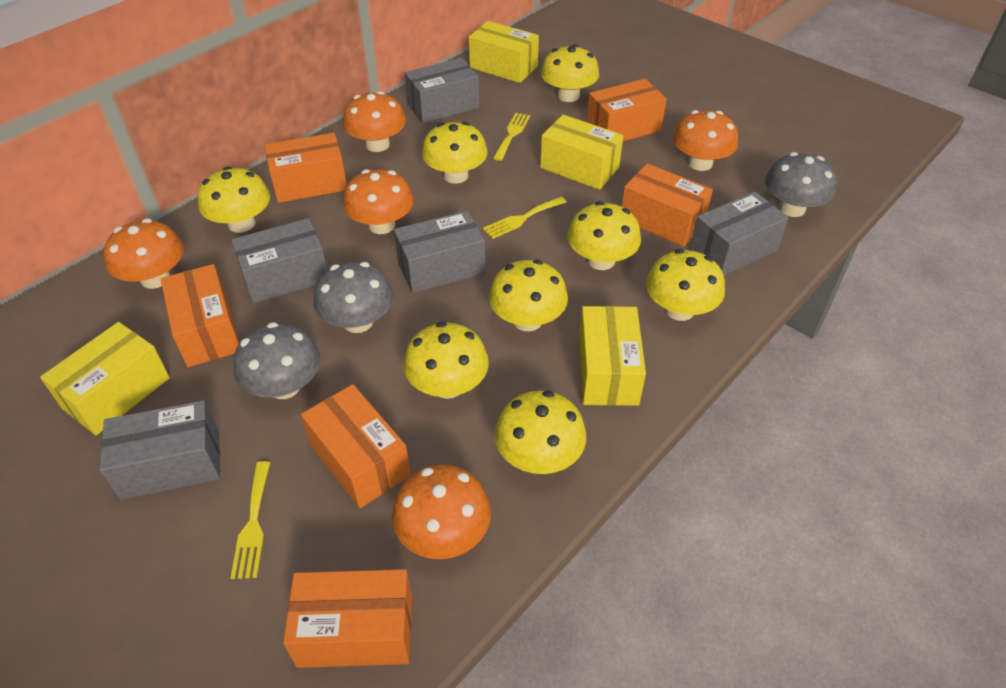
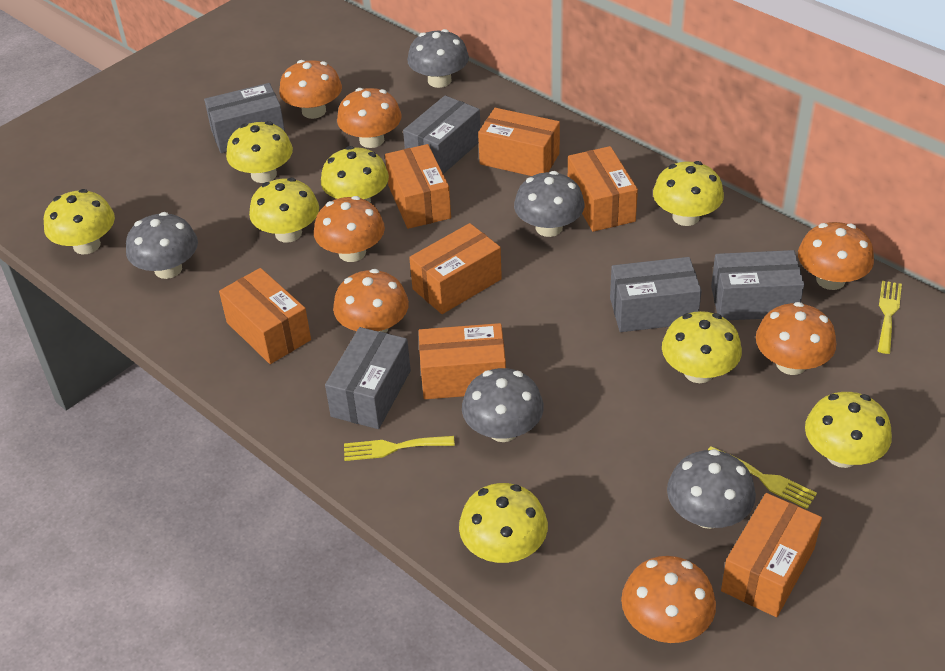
grey mushroom: 3 -> 5
orange box: 6 -> 7
orange mushroom: 5 -> 7
yellow box: 4 -> 0

